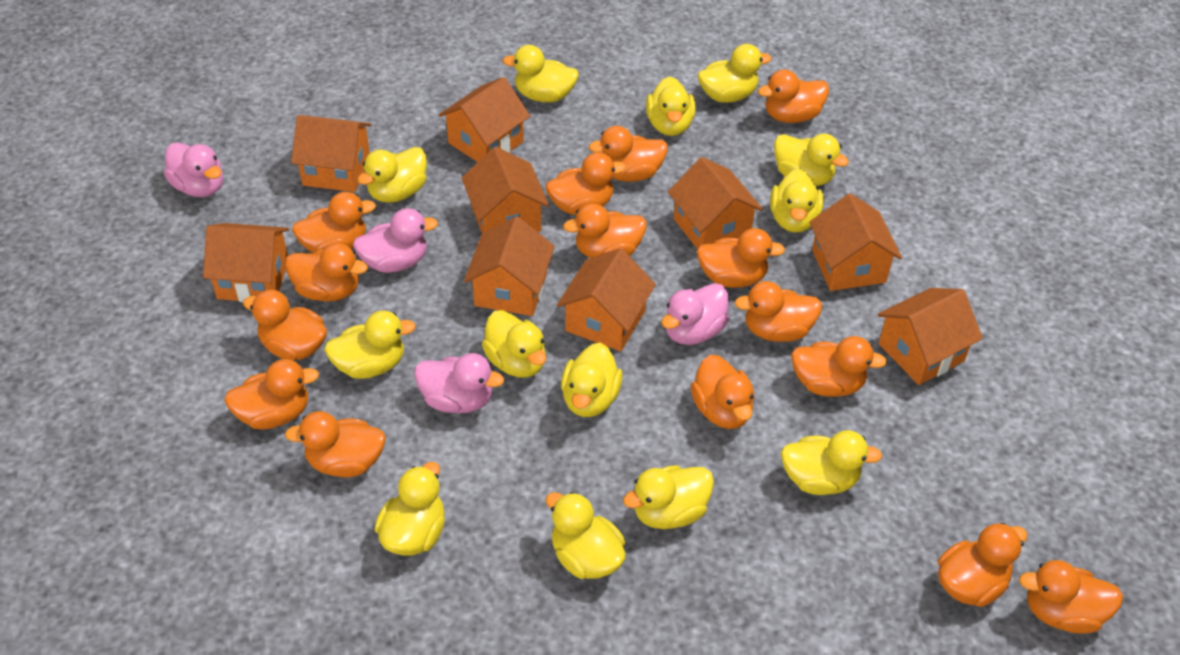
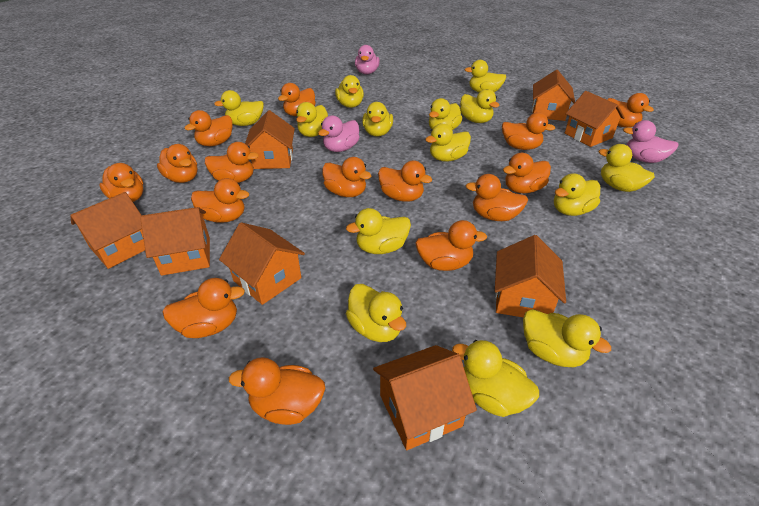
orange house: 9 -> 8
pink duck: 4 -> 3
yellow duck: 13 -> 14

